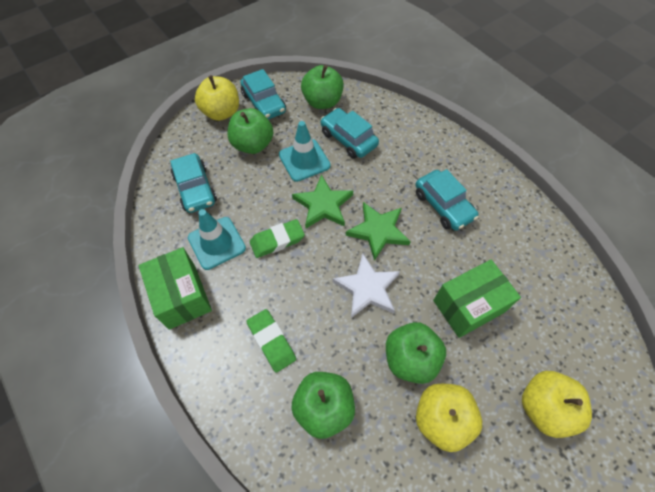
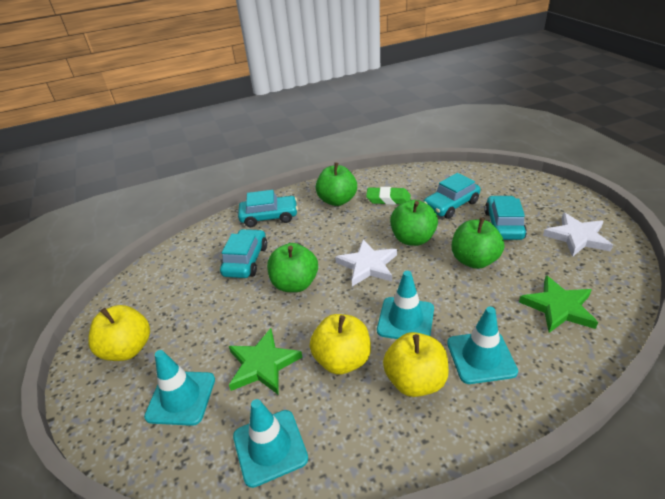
green box: 2 -> 0
green eraser: 2 -> 1
turquoise traffic cone: 2 -> 4
white star: 1 -> 2

